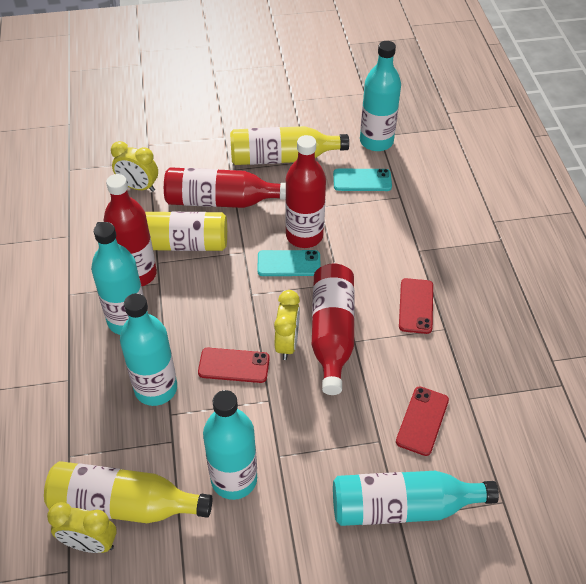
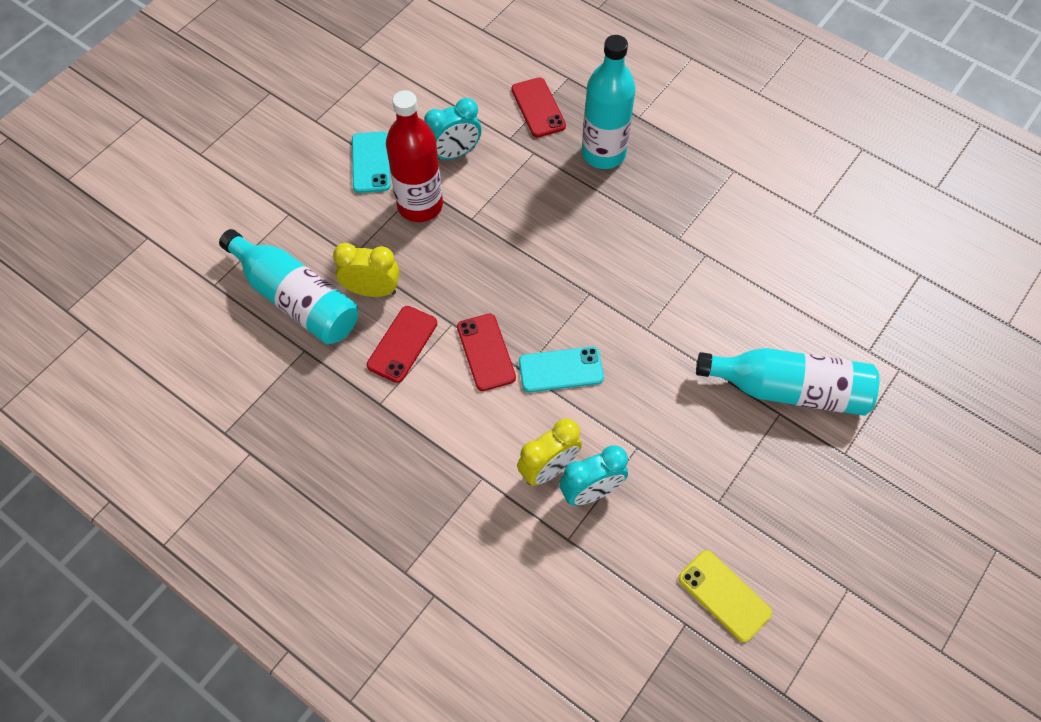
red bottle: 4 -> 1
turquoise bottle: 5 -> 3
turquoise clock: 0 -> 2
yellow bottle: 3 -> 0
yellow clock: 3 -> 2
yellow phone: 0 -> 1

